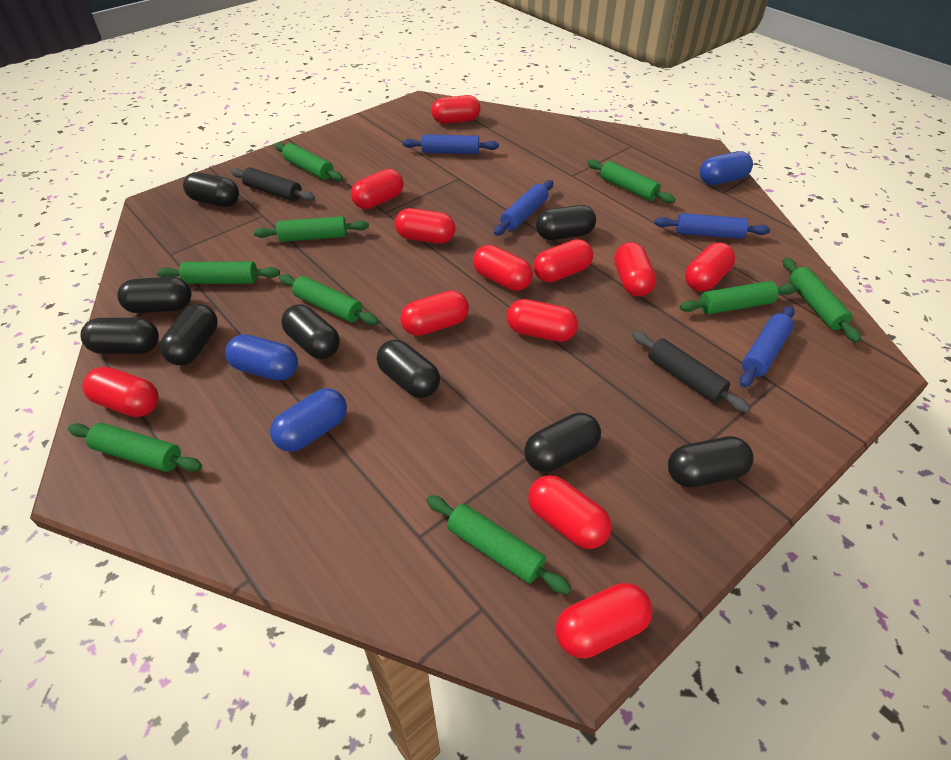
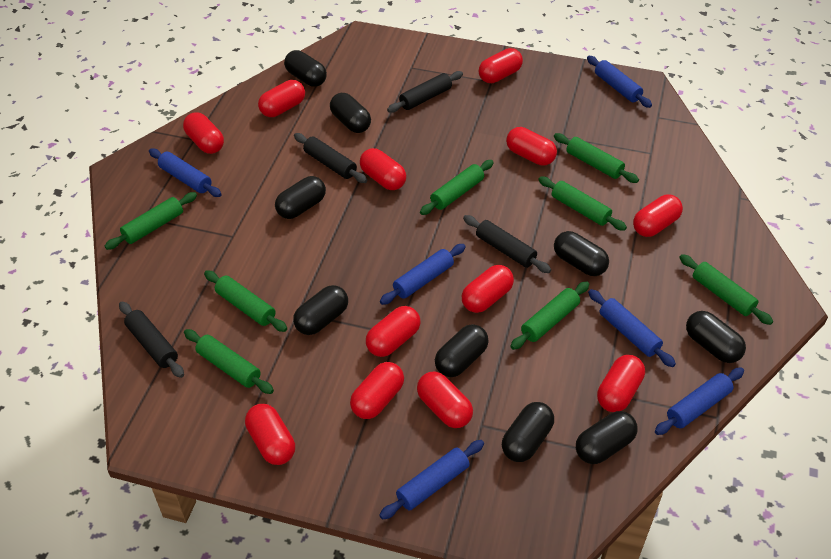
black rolling pin: 2 -> 4
blue capsule: 3 -> 0
blue rolling pin: 4 -> 6
green rolling pin: 9 -> 8

